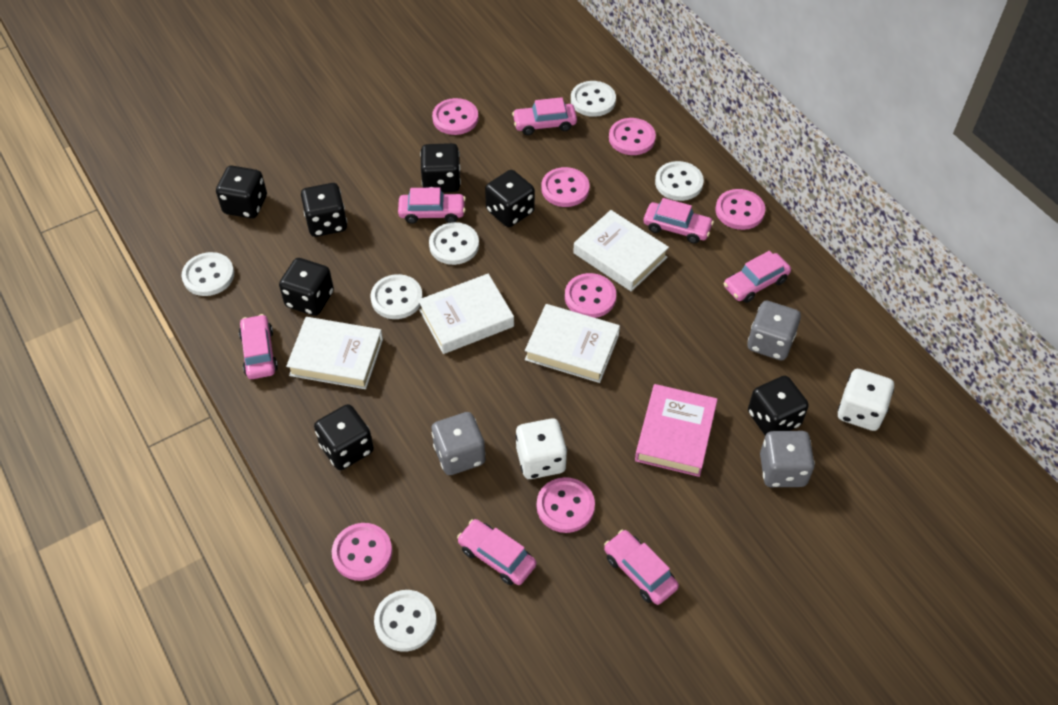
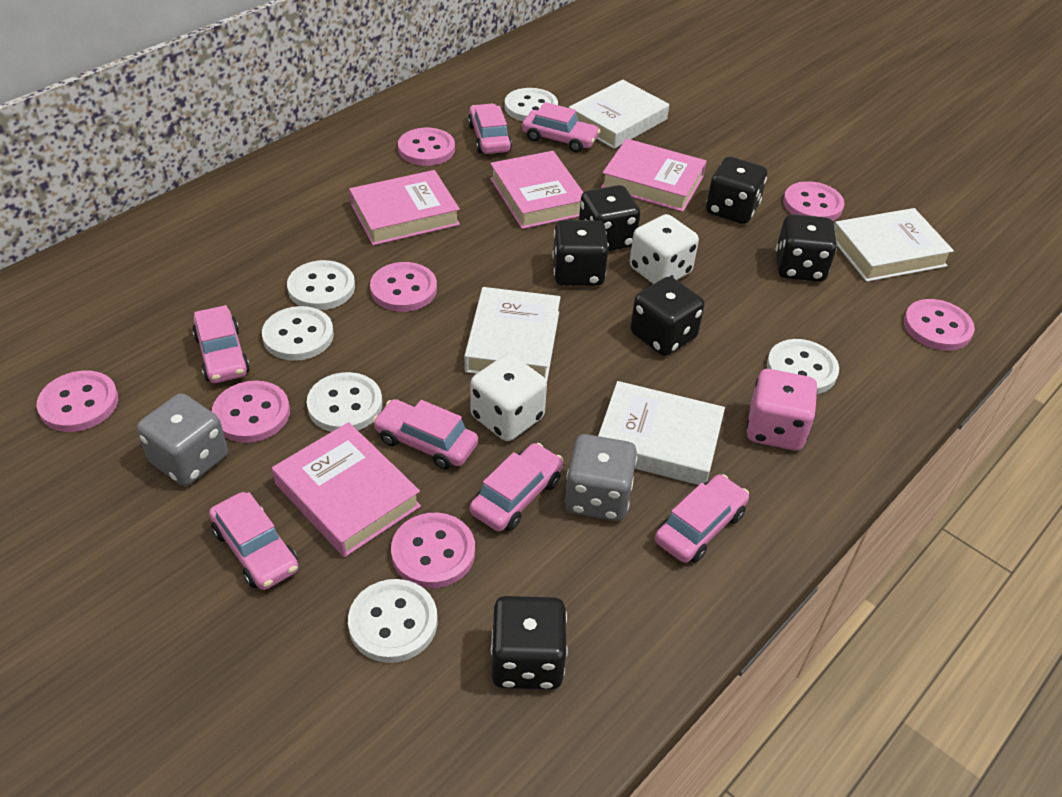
black dice: 7 -> 6
grey dice: 3 -> 2
pink book: 1 -> 4
pink dice: 0 -> 1

